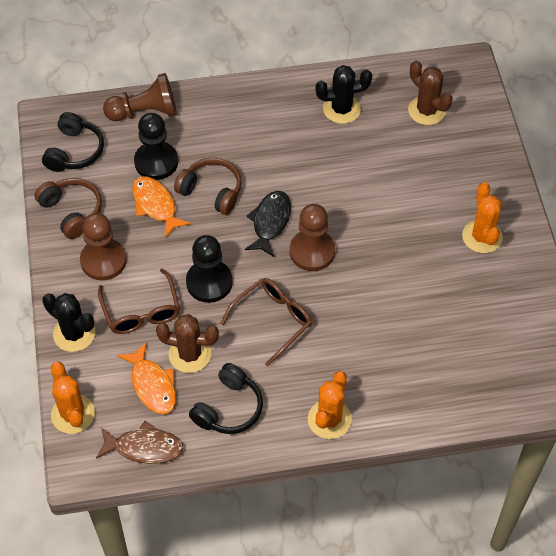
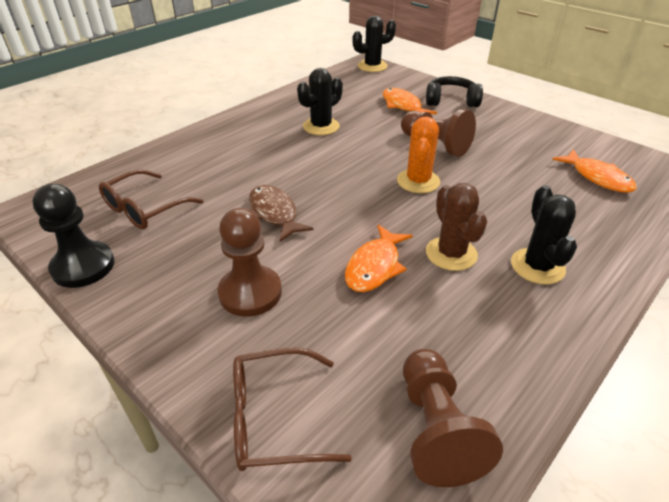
black cactus: 2 -> 3
black fish: 1 -> 0
black headphones: 2 -> 1
black pawn: 2 -> 1
brown cactus: 2 -> 1
brown headphones: 2 -> 0
orange cactus: 3 -> 1
orange fish: 2 -> 3

